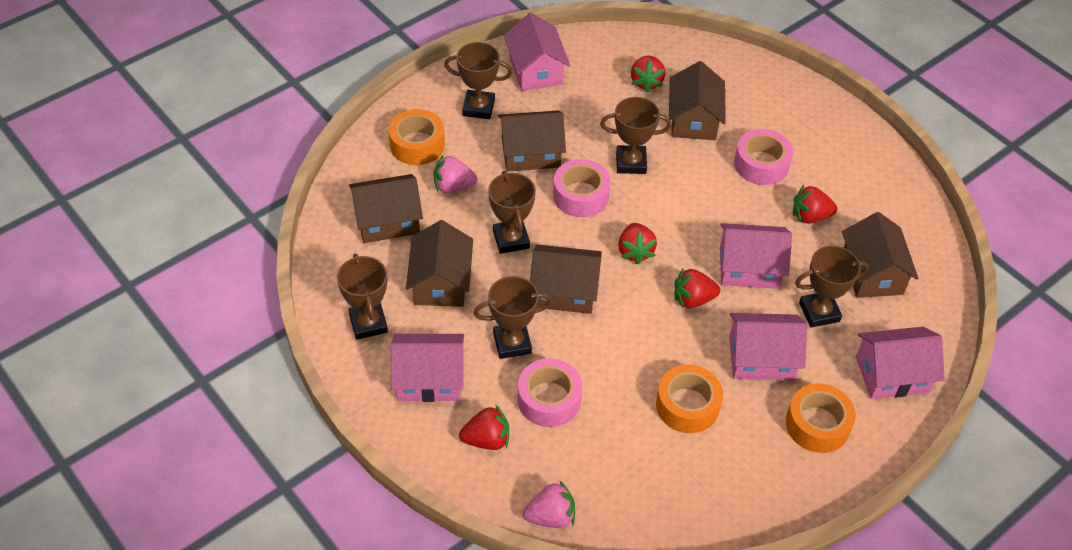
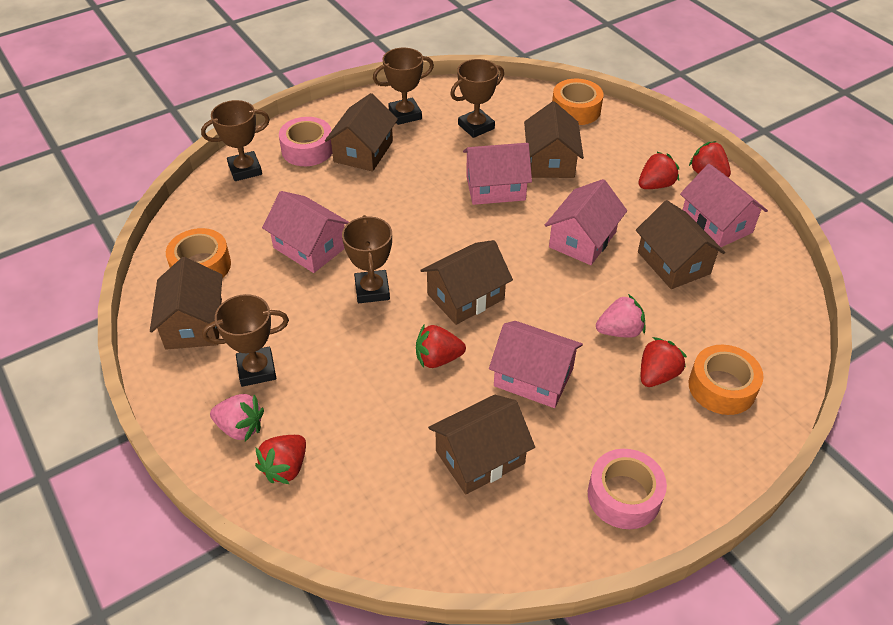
brown trophy: 6 -> 5
pink tape: 3 -> 2

